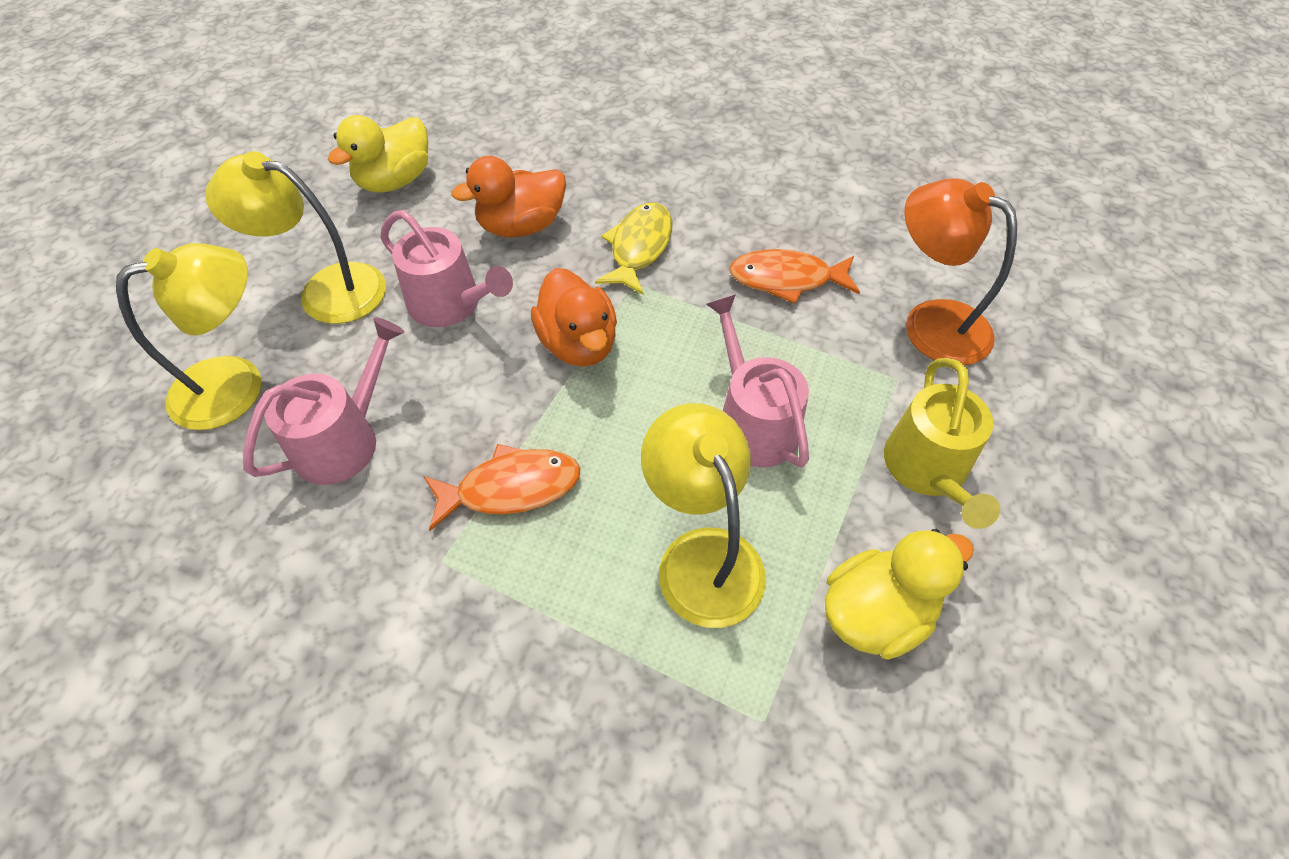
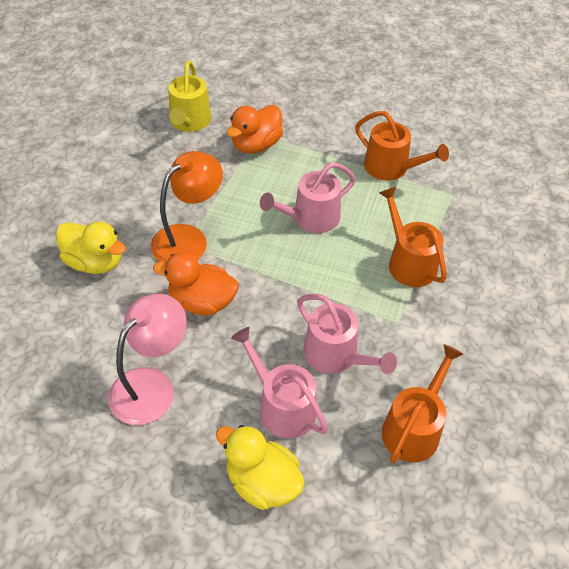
orange fish: 2 -> 0
orange watering can: 0 -> 3
pink lamp: 0 -> 1
yellow fish: 1 -> 0
yellow lamp: 3 -> 0

